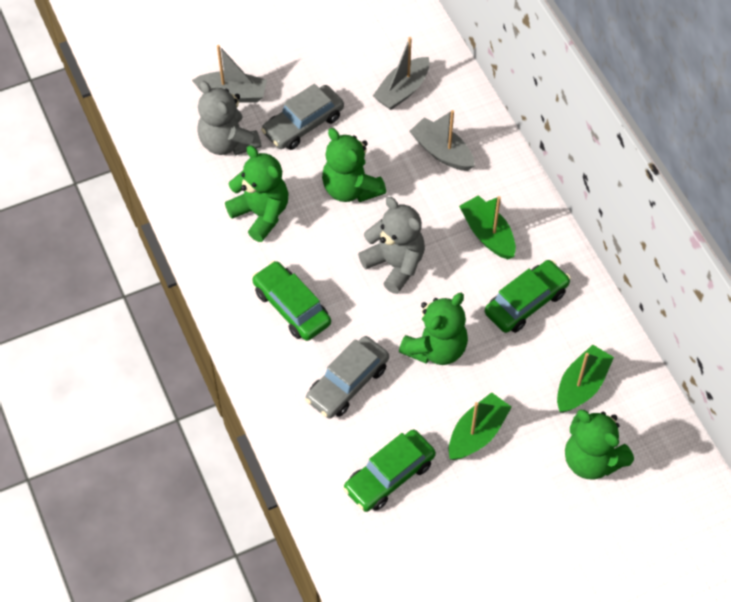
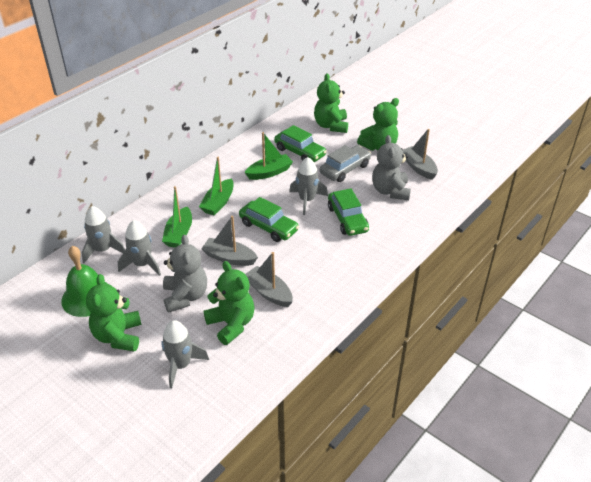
green bell: 0 -> 1
grey car: 2 -> 1
grey rocket: 0 -> 4

